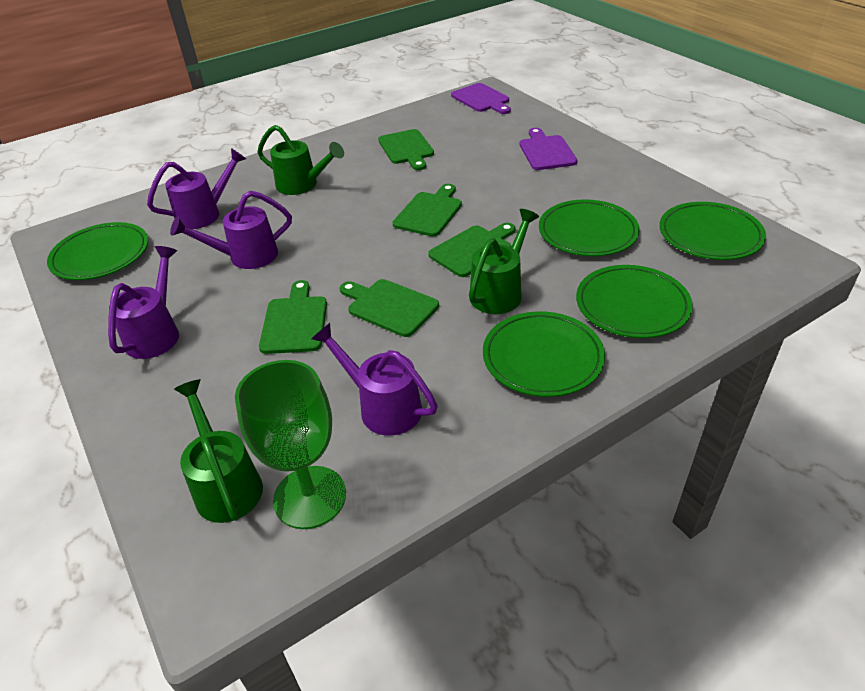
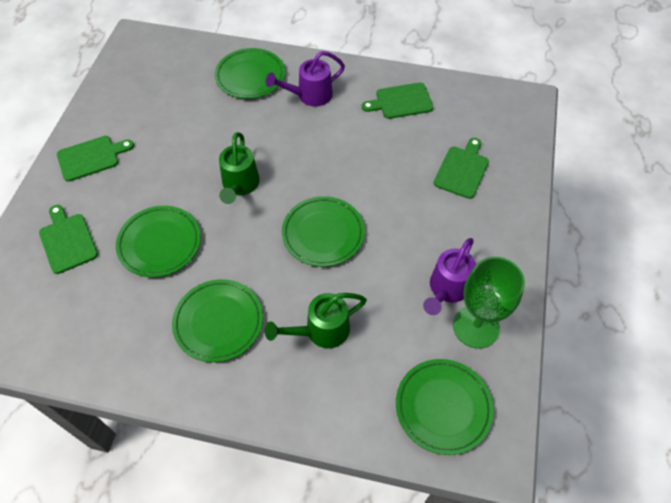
green cutting board: 5 -> 4
green watering can: 3 -> 2
purple cutting board: 2 -> 0
purple watering can: 4 -> 2

